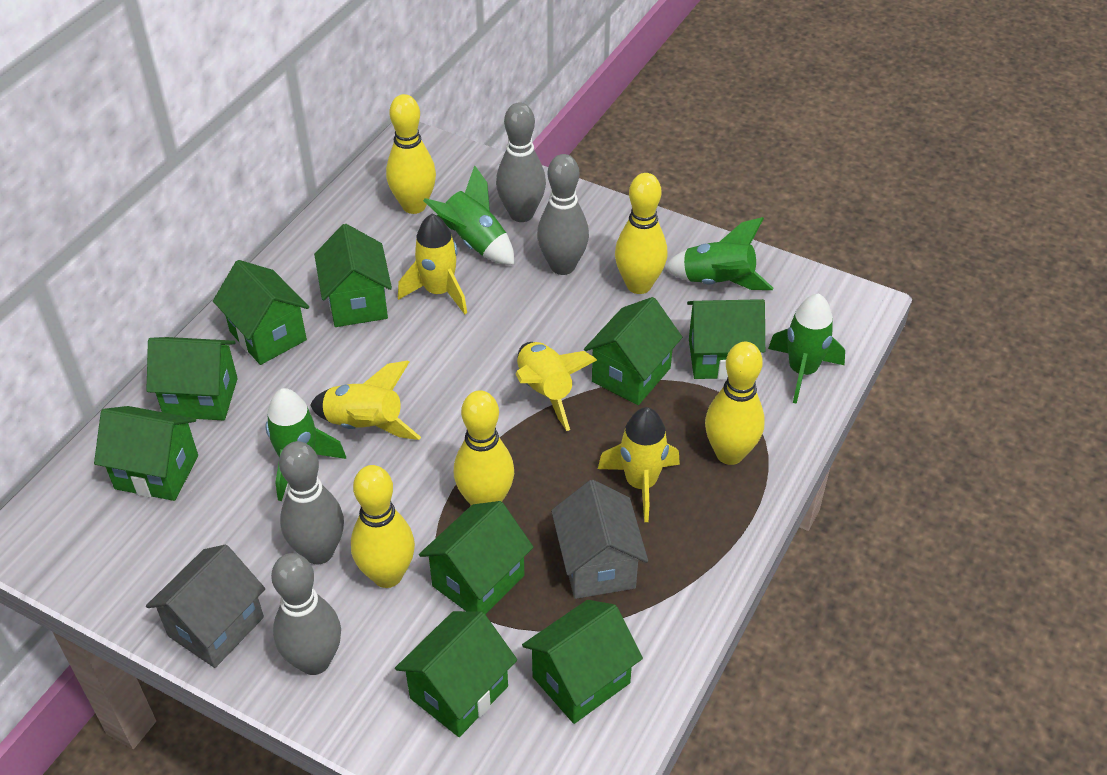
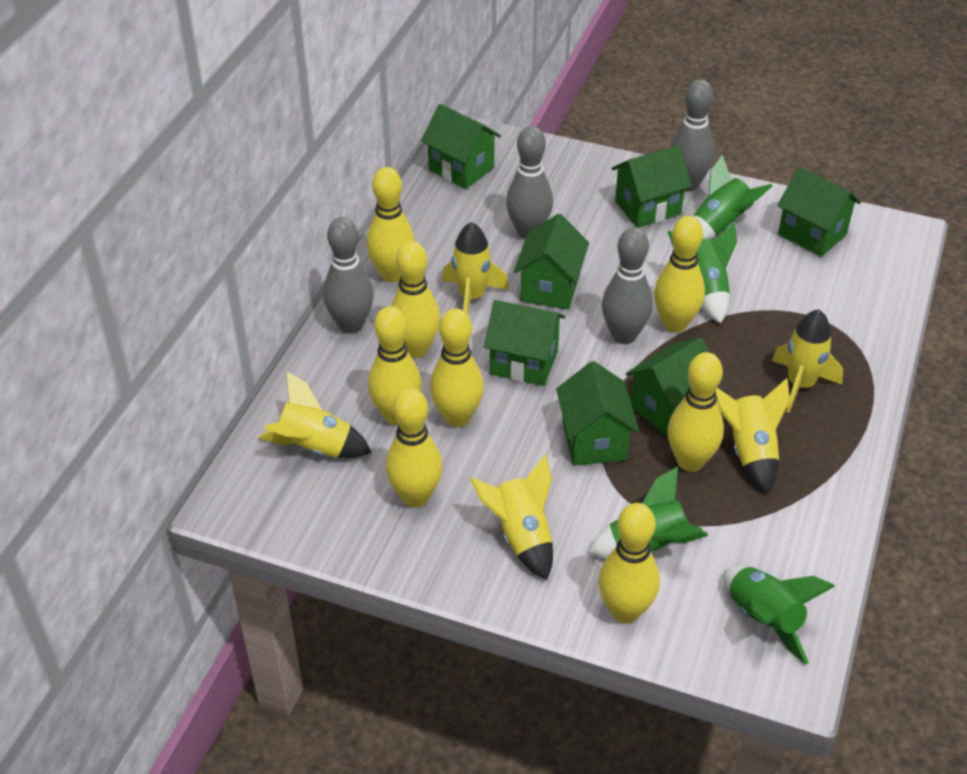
green house: 9 -> 7
grey house: 2 -> 0
yellow bowling pin: 5 -> 8
yellow rocket: 4 -> 5

